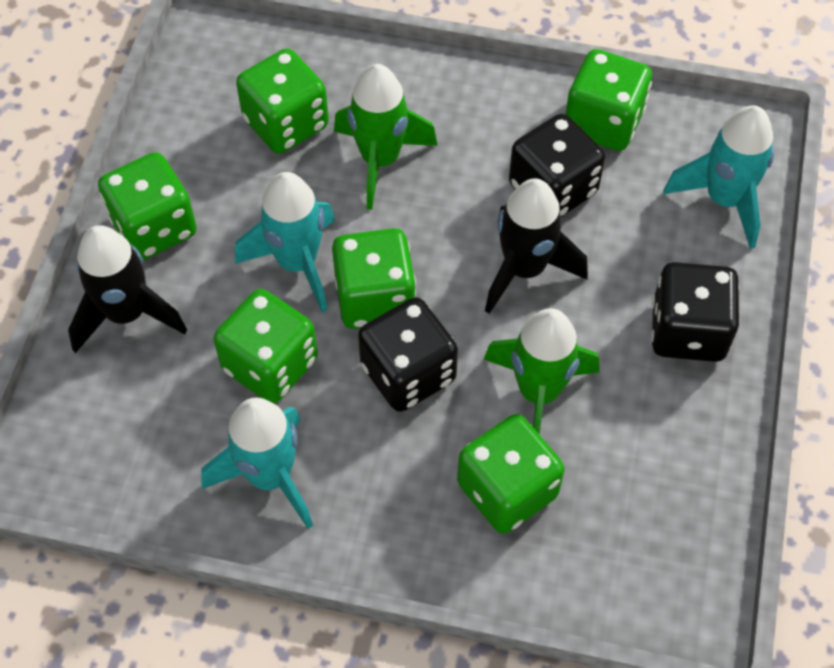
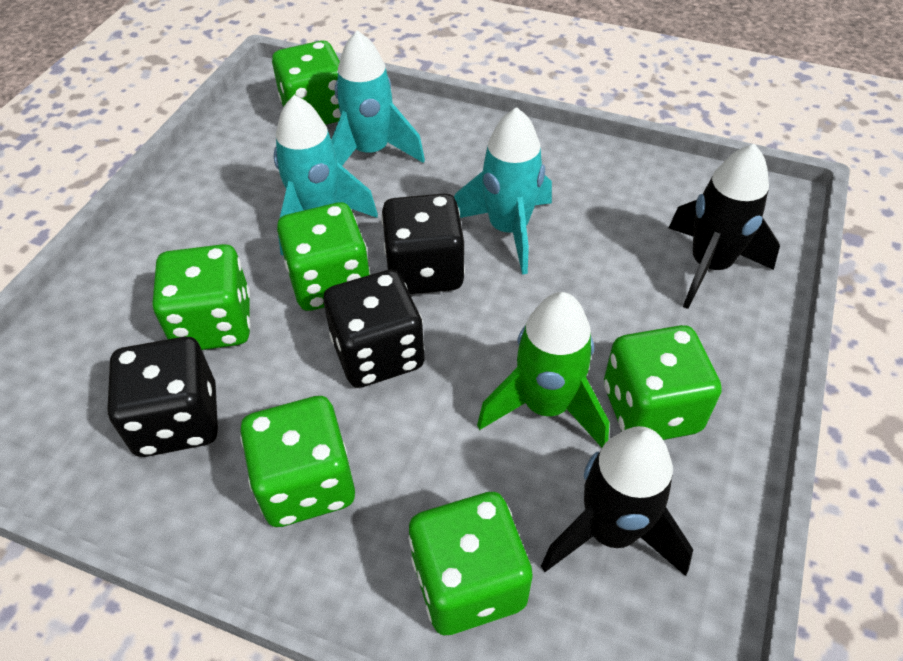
green rocket: 2 -> 1

